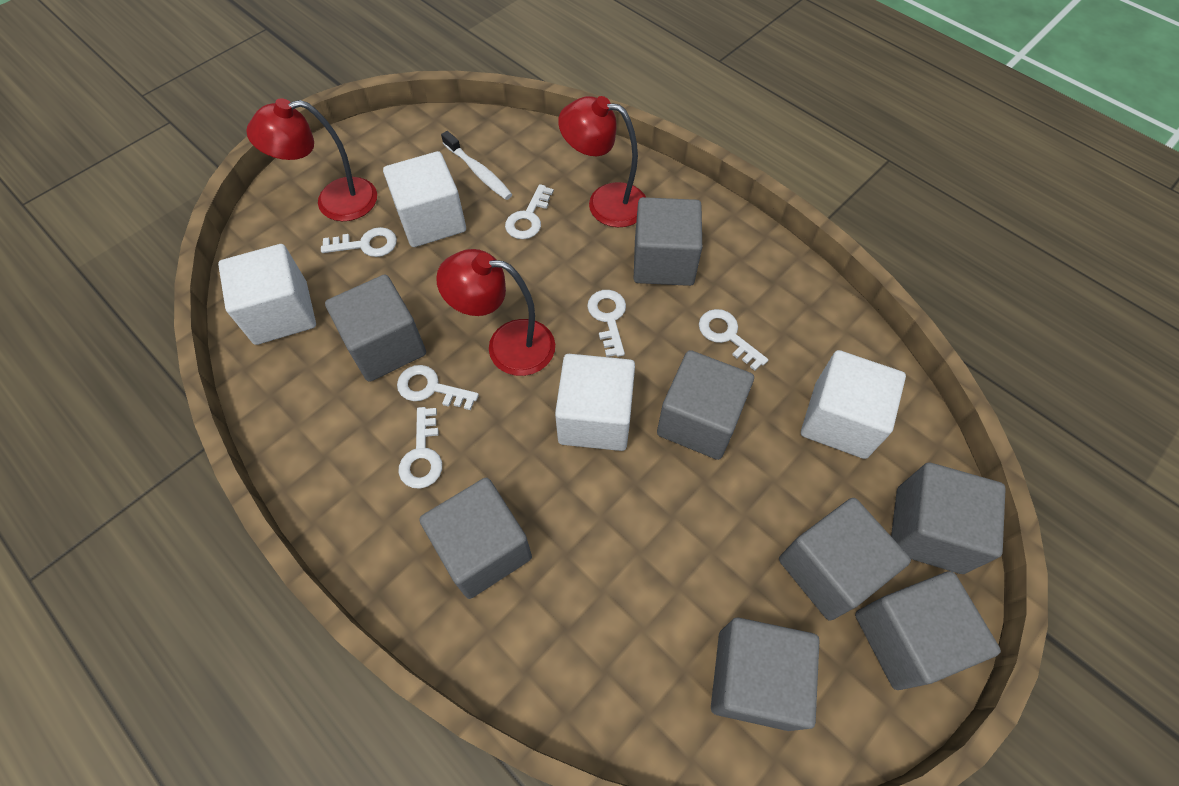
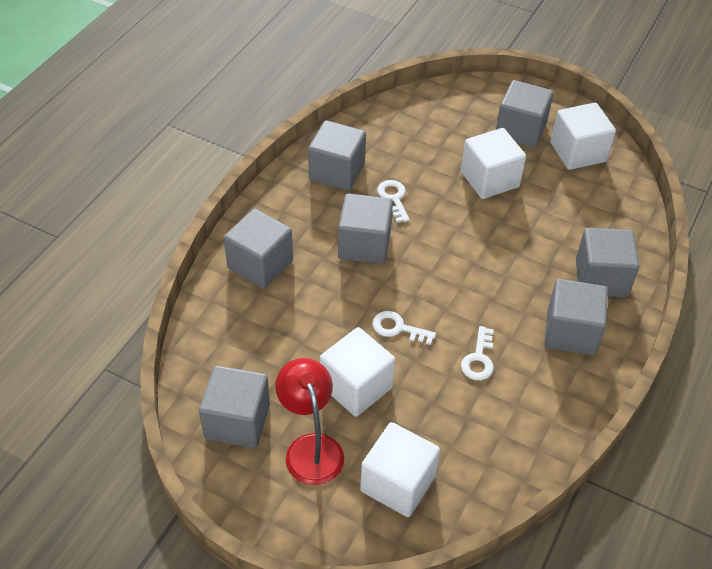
grey cube: 8 -> 7
red lamp: 3 -> 1
white key: 6 -> 3
white toothbrush: 1 -> 0

